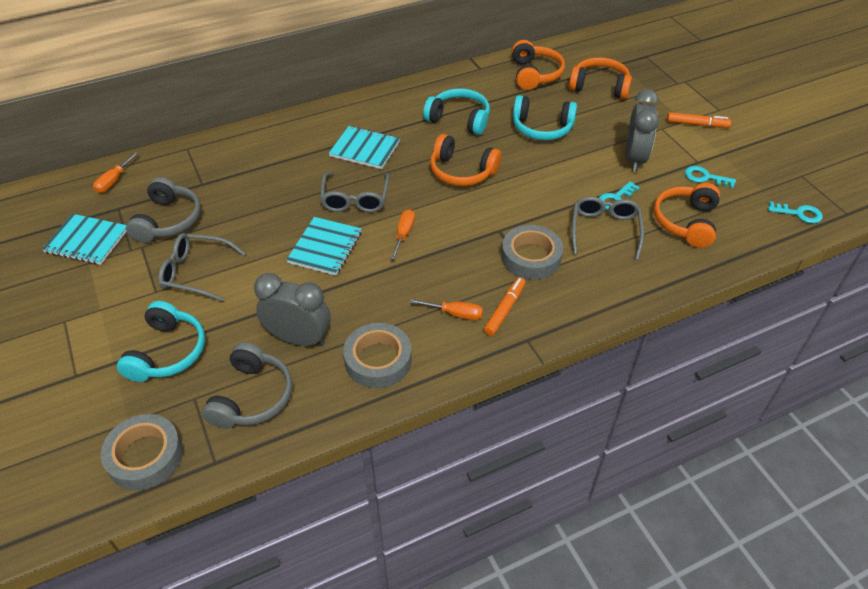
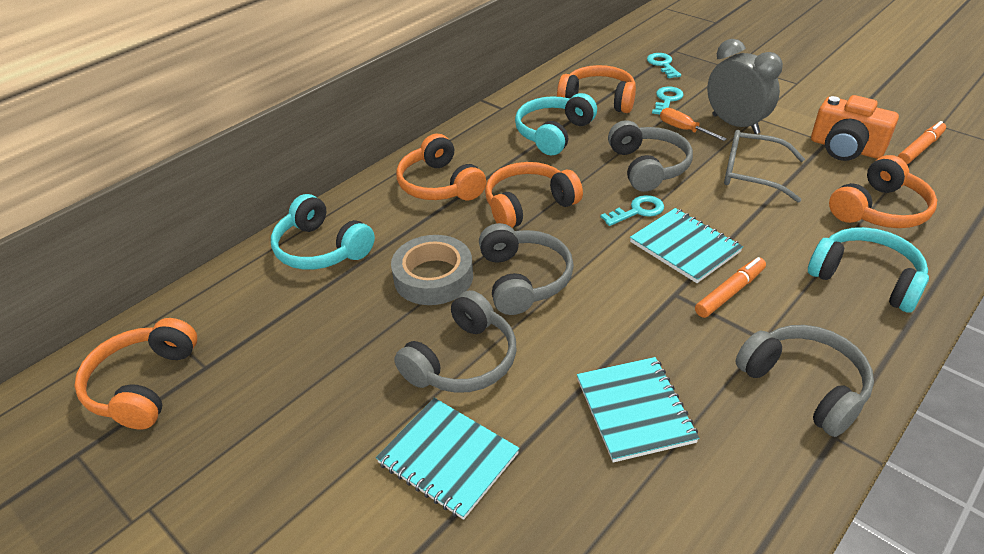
grey clock: 2 -> 1
grey glasses: 3 -> 1
grey headphones: 2 -> 4
grey tape: 3 -> 1
orange camera: 0 -> 1
orange headphones: 4 -> 5
orange screwdriver: 3 -> 1

